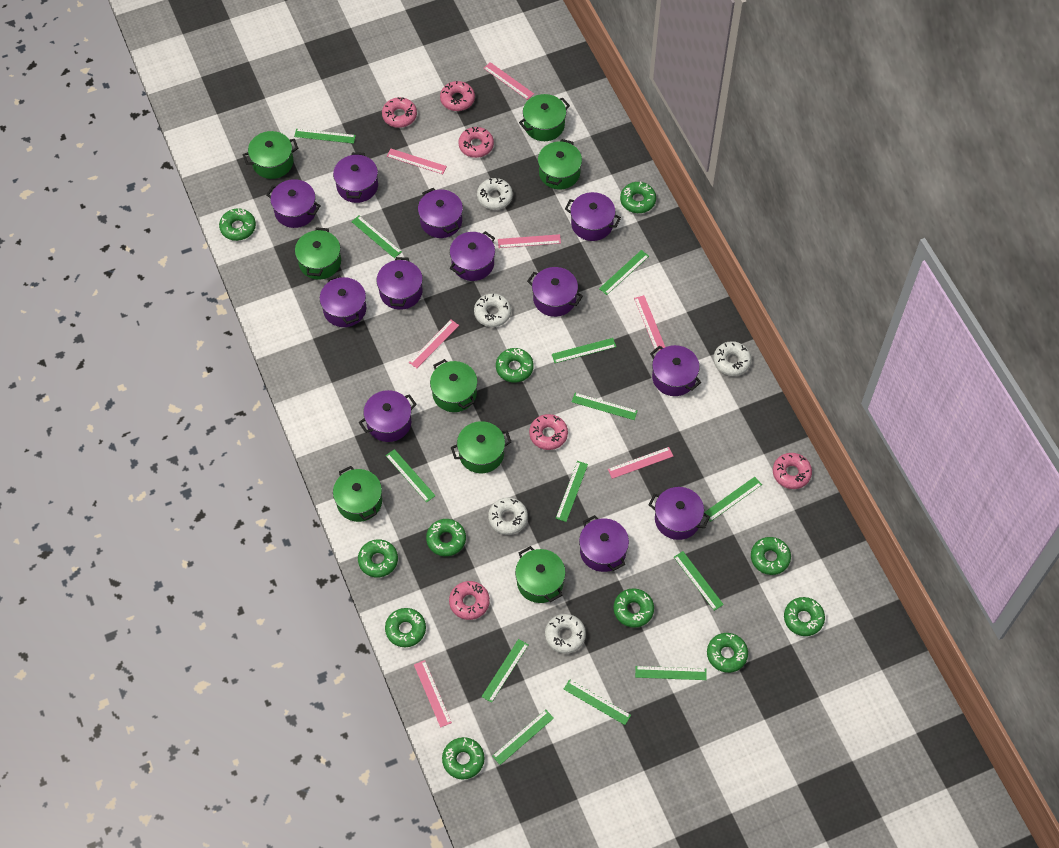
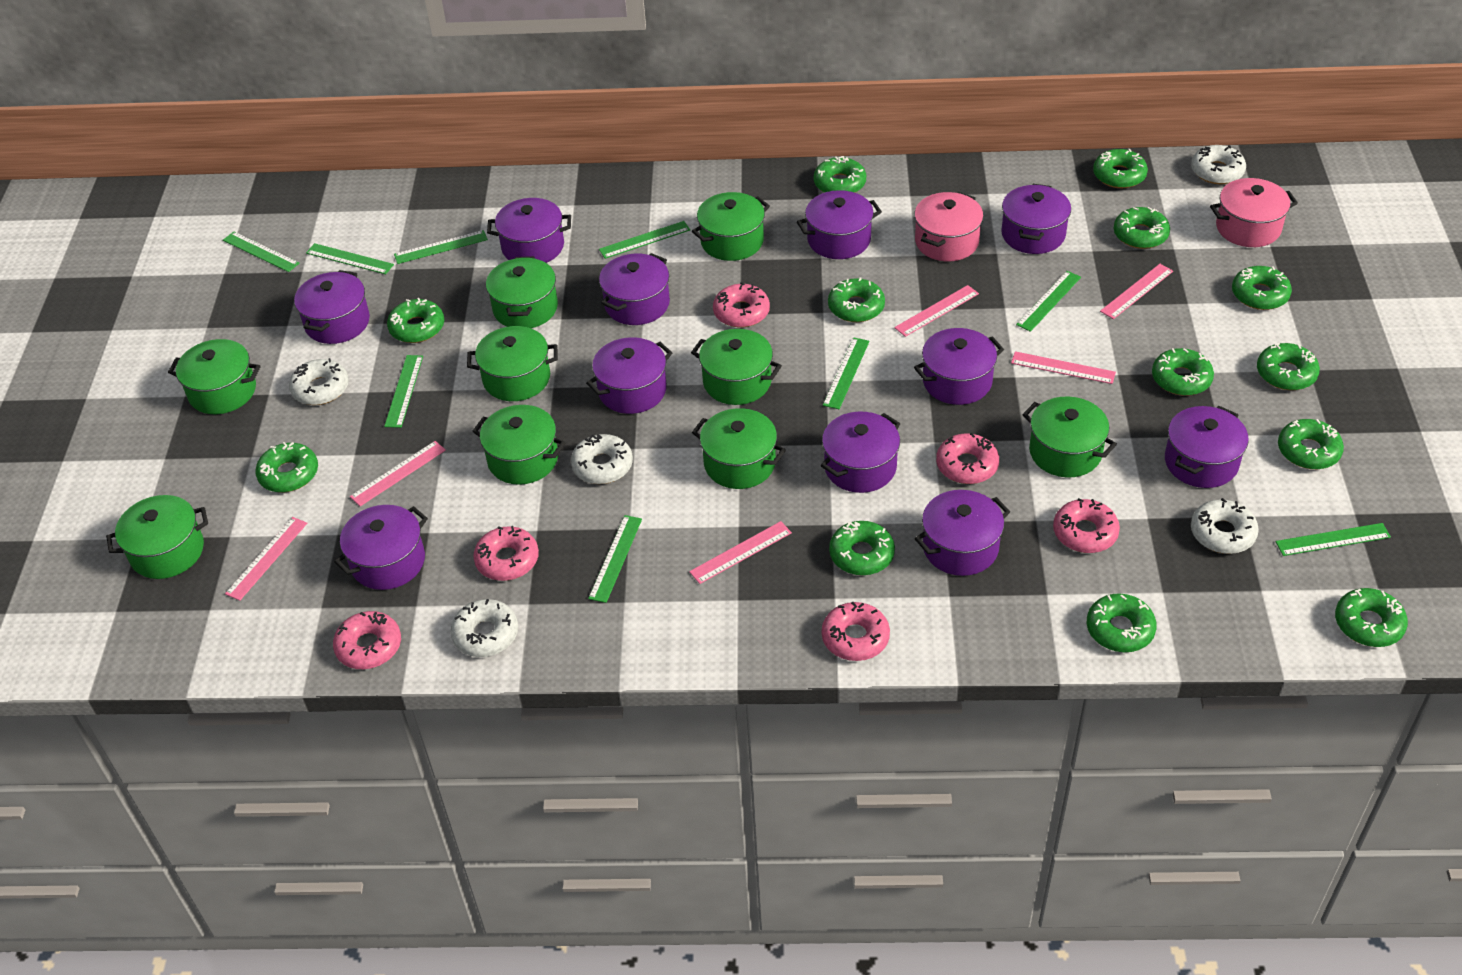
green donut: 11 -> 13
green pot: 8 -> 9
green ruler: 13 -> 9
pink pot: 0 -> 2
pink ruler: 7 -> 6
purple pot: 12 -> 11

